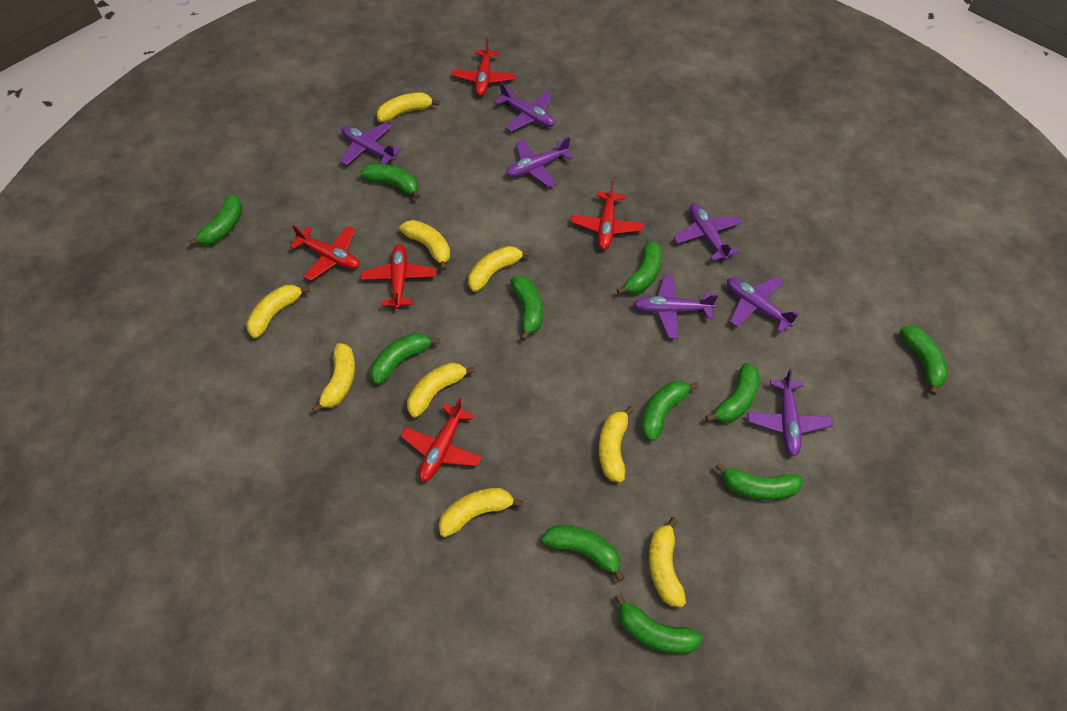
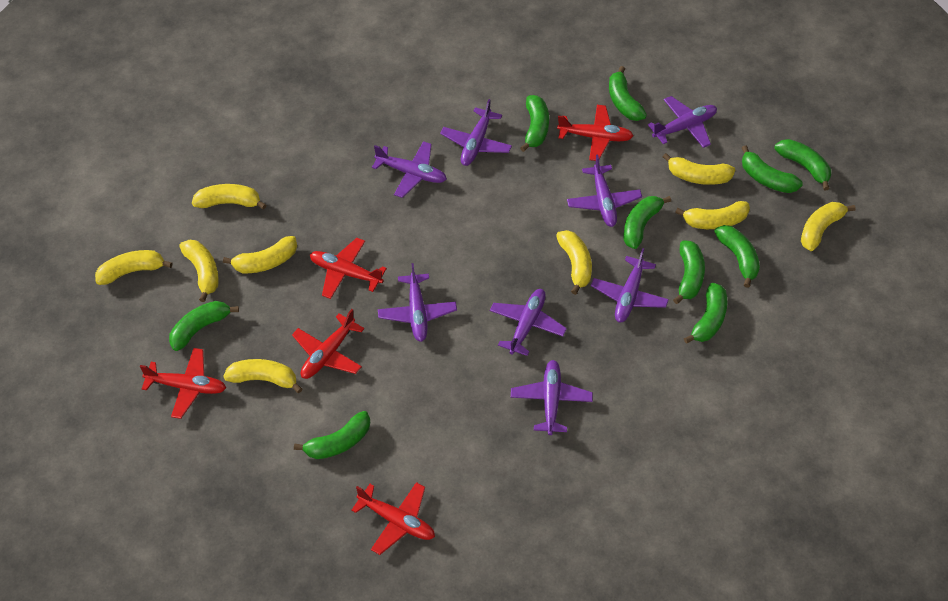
green banana: 11 -> 10
purple plane: 7 -> 8

